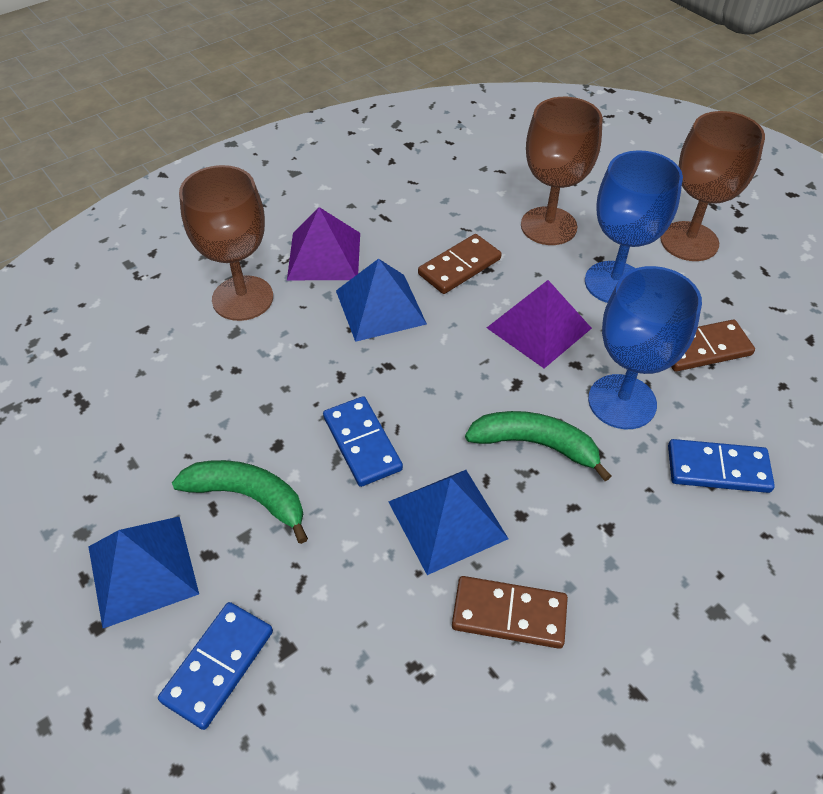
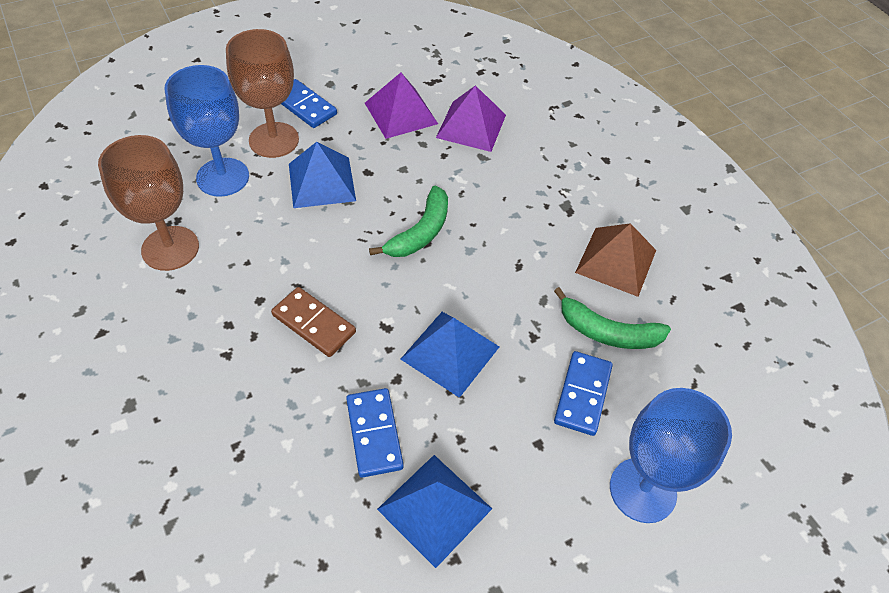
brown domino: 3 -> 1
brown goblet: 3 -> 2
brown pyramid: 0 -> 1

